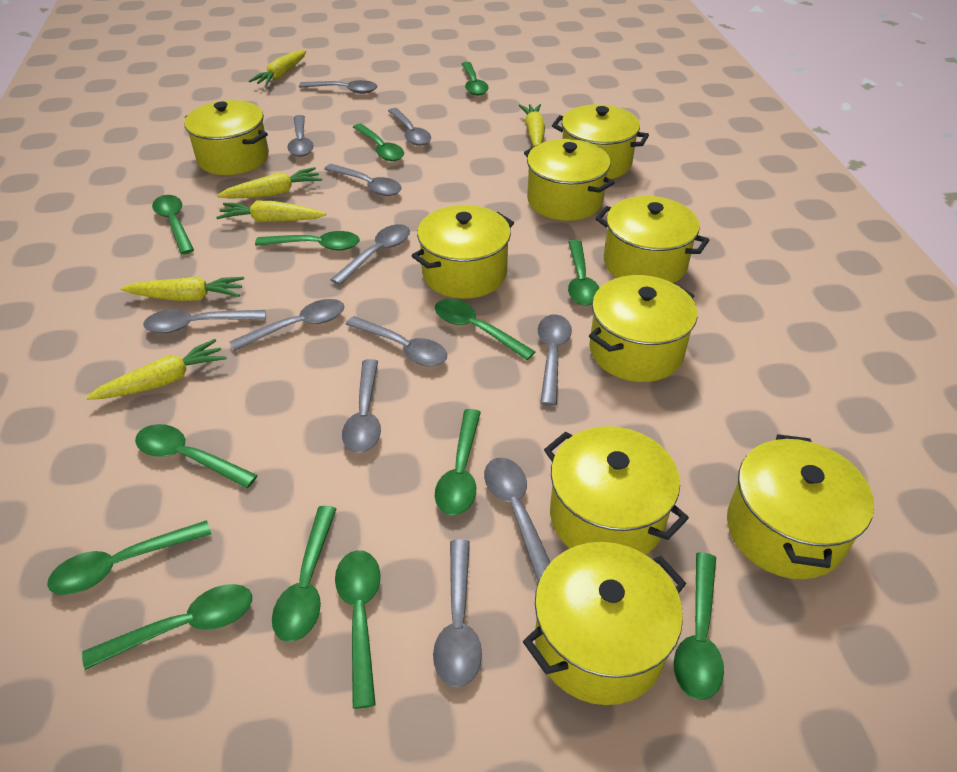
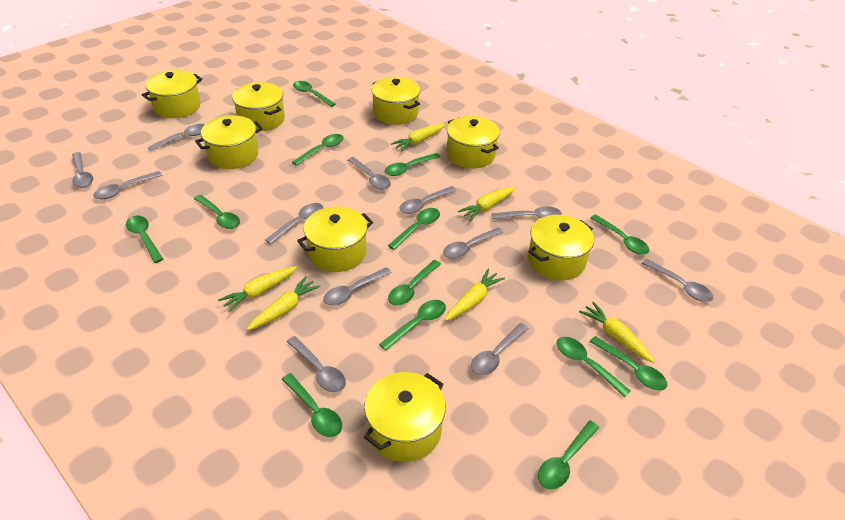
yellow pot: 9 -> 8

